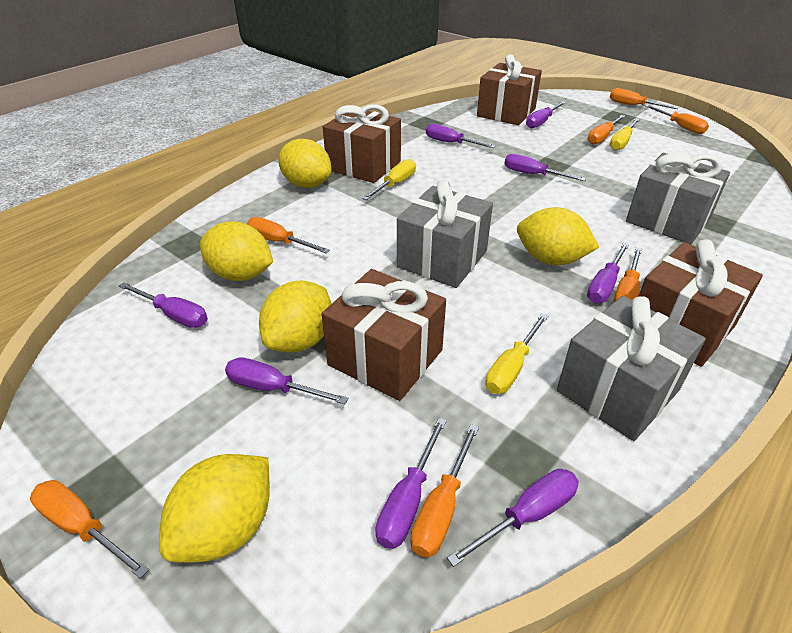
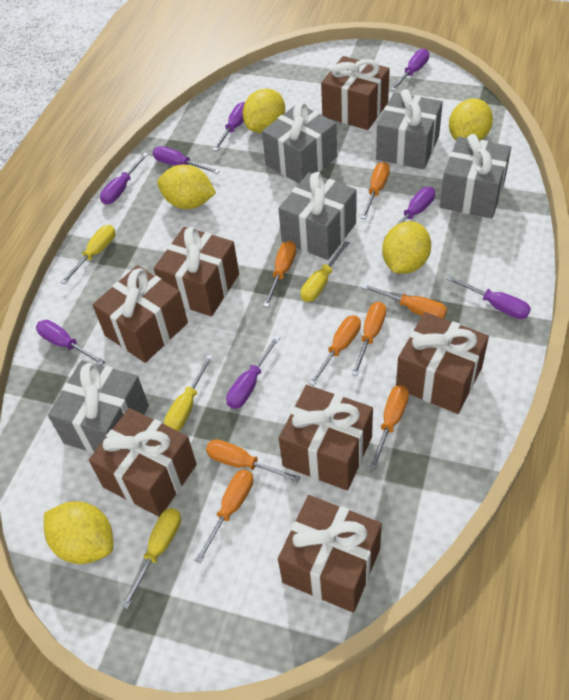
brown gift: 4 -> 7
grey gift: 3 -> 5
orange screwdriver: 7 -> 8
yellow screwdriver: 3 -> 4

